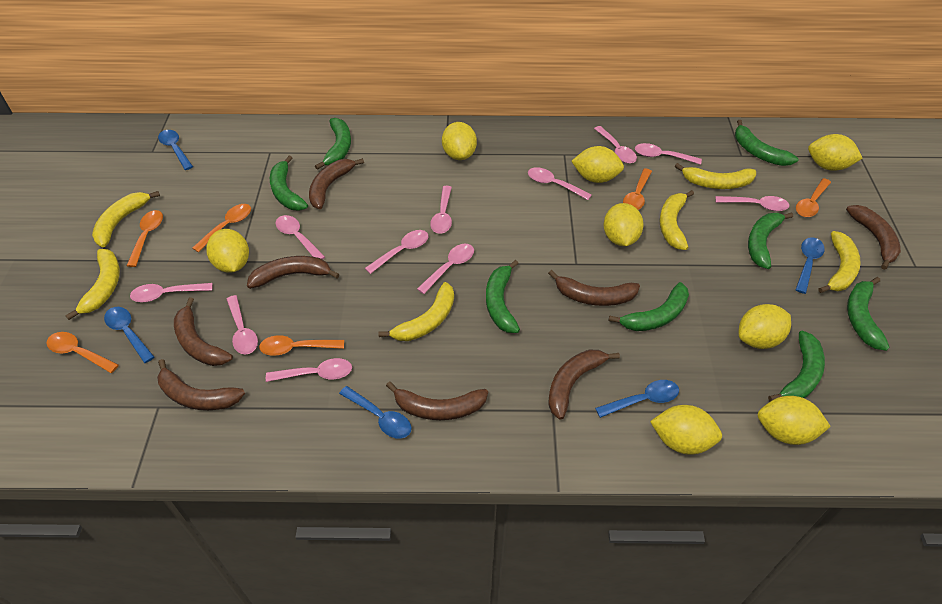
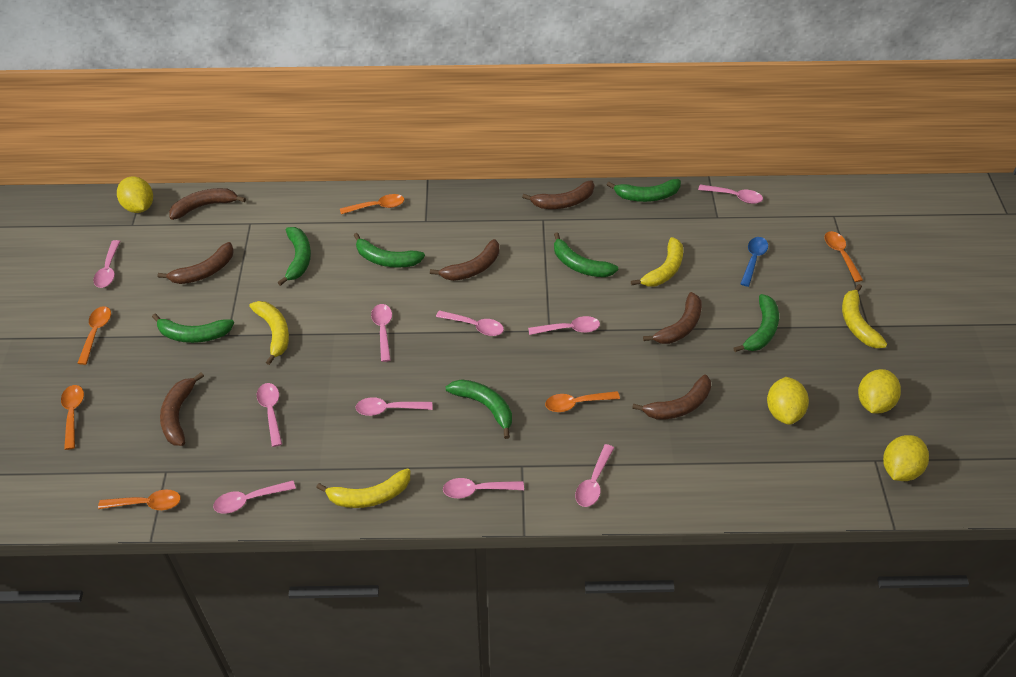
blue spoon: 5 -> 1
brown banana: 8 -> 7
green banana: 8 -> 7
pink spoon: 11 -> 10
yellow banana: 6 -> 4
yellow lemon: 8 -> 4

